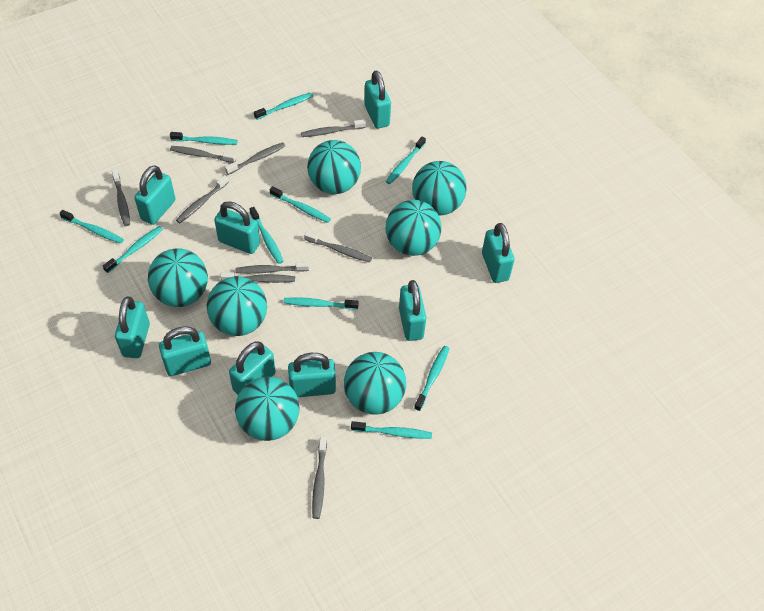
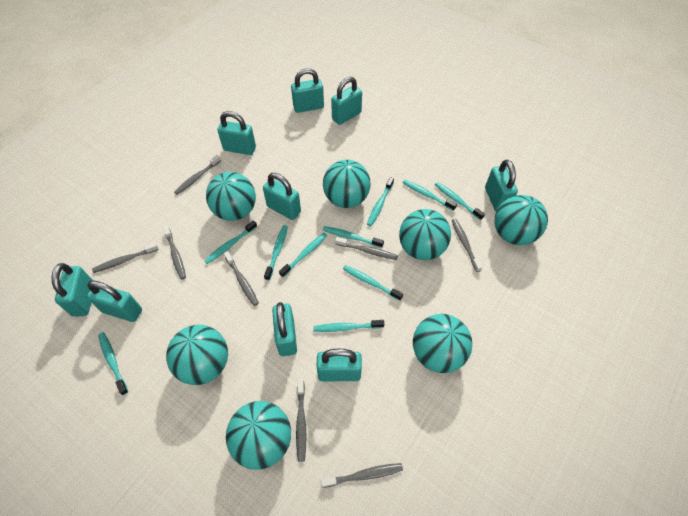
grey toothbrush: 9 -> 8

